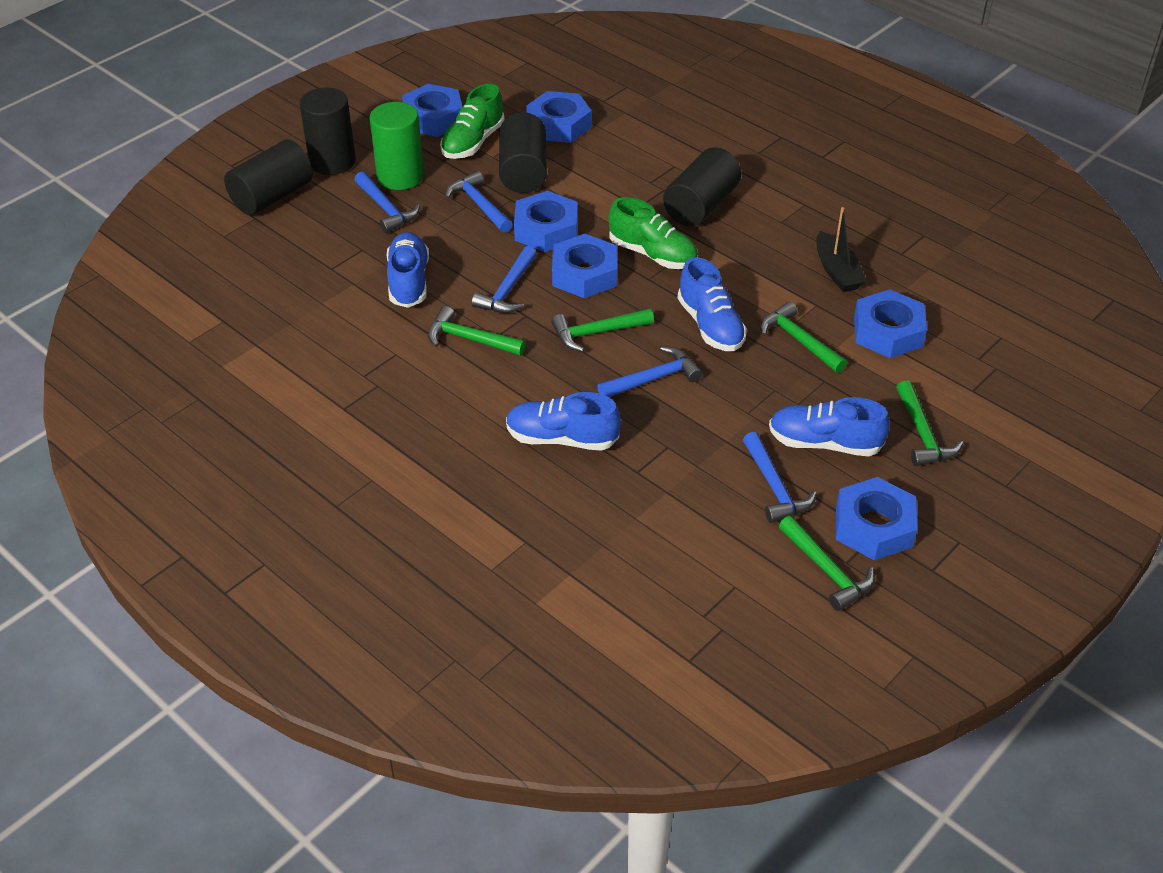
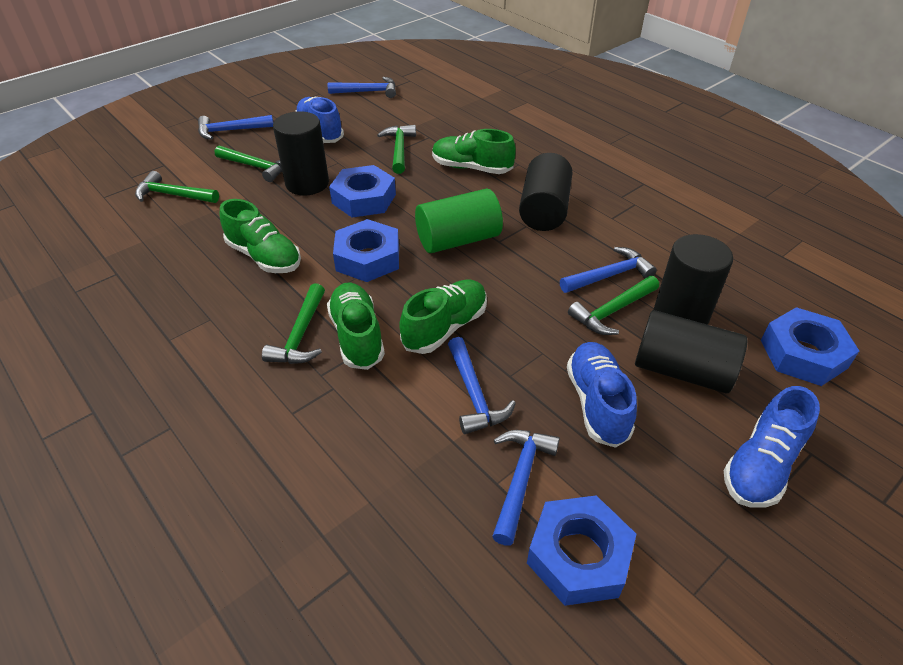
black boat: 1 -> 0
blue nut: 6 -> 4
blue shoe: 4 -> 3
green shoe: 2 -> 4

